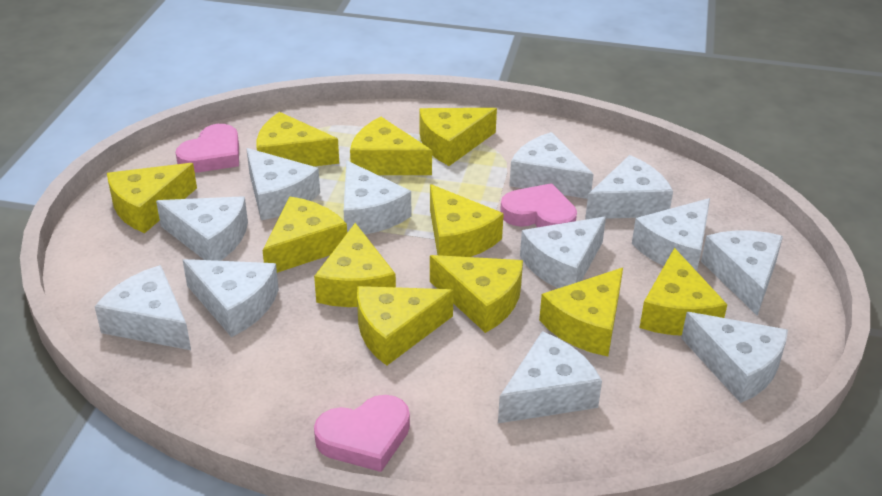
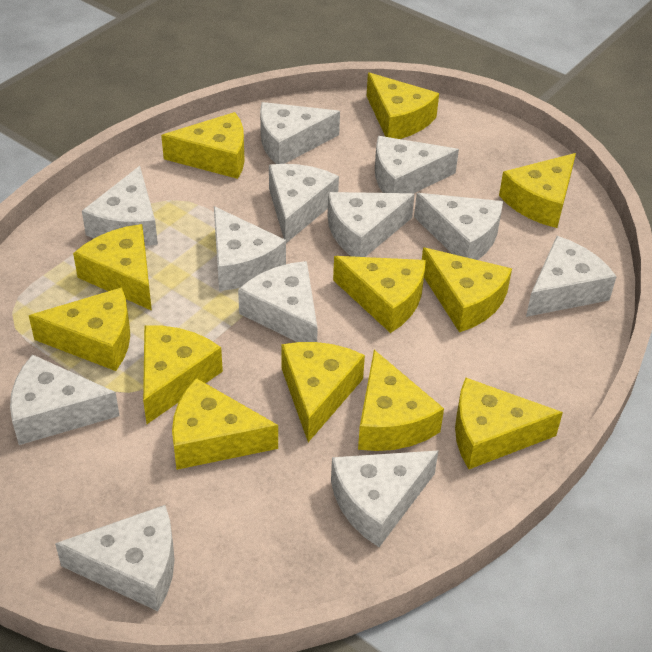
pink heart: 3 -> 0
yellow cheese: 11 -> 12

